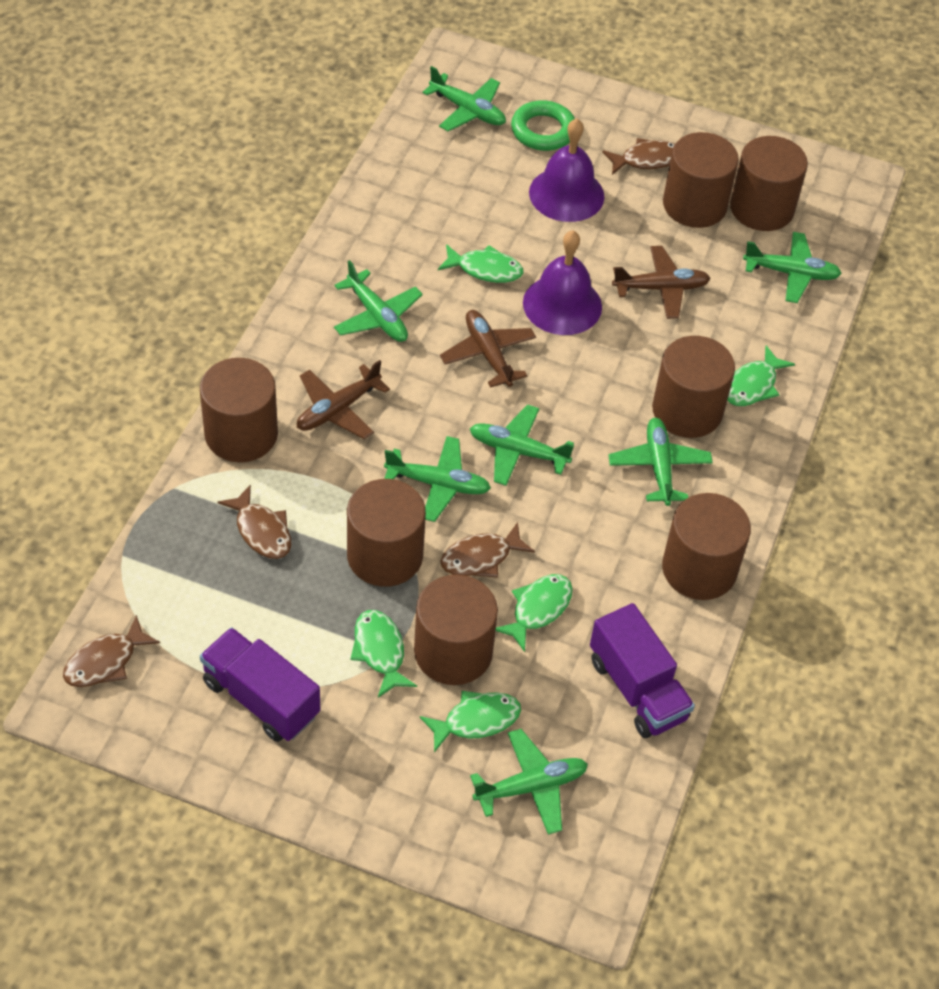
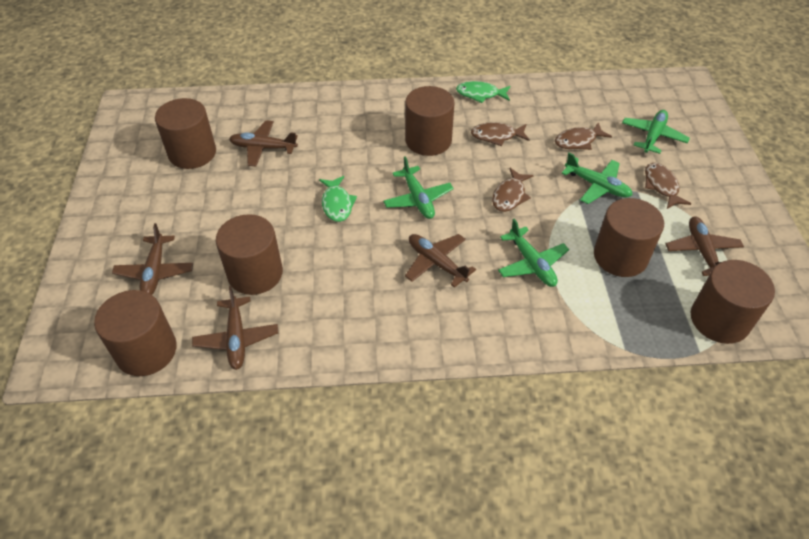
brown cylinder: 7 -> 6
brown plane: 3 -> 5
green fish: 5 -> 2
green plane: 7 -> 4
green ring: 1 -> 0
purple bell: 2 -> 0
purple truck: 2 -> 0

